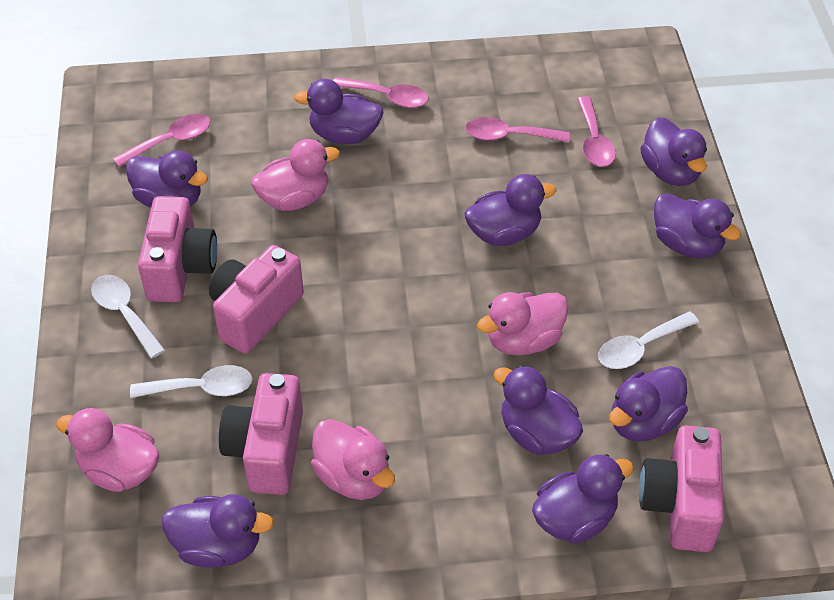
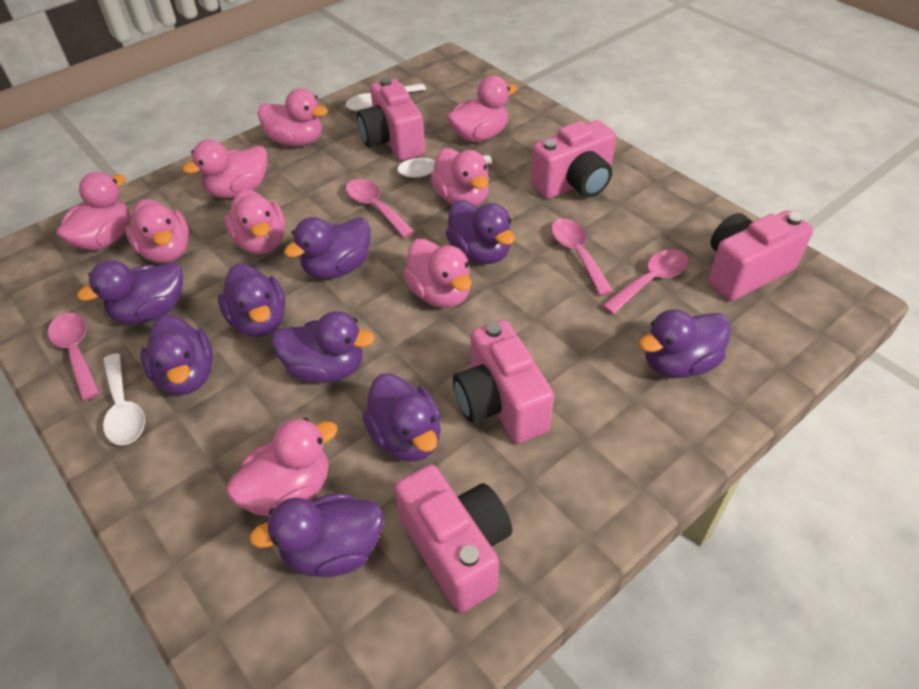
pink camera: 4 -> 5
pink duck: 4 -> 9

